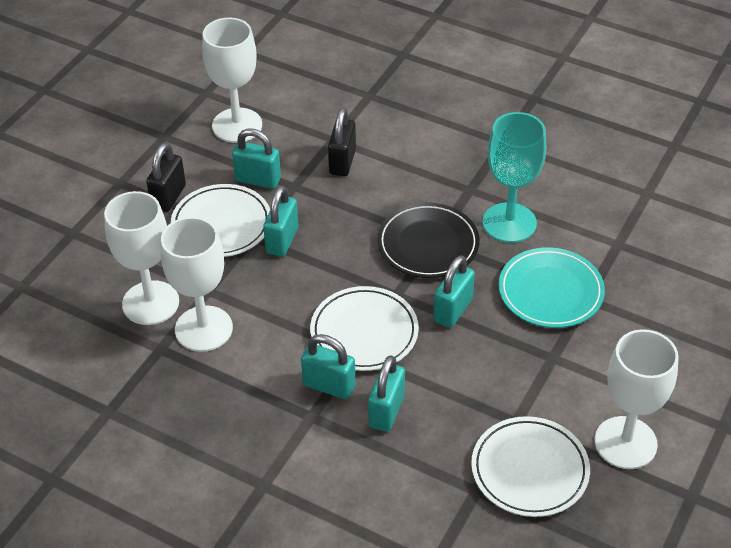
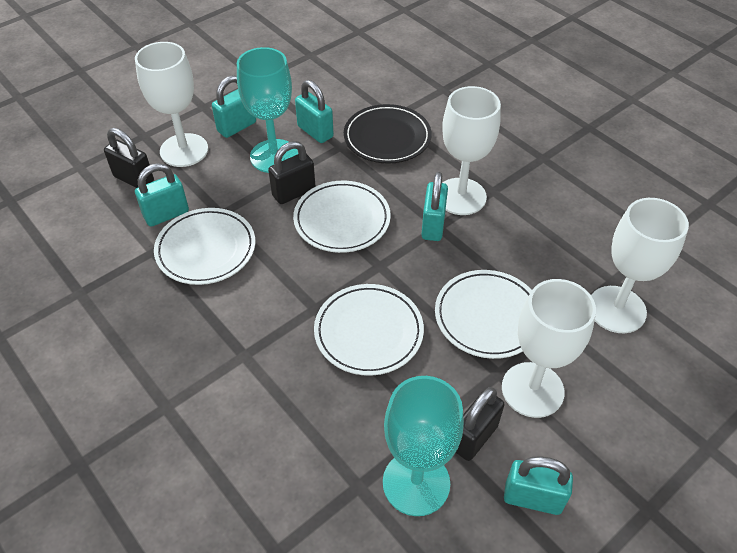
black padlock: 2 -> 3
turquoise goblet: 1 -> 2
turquoise plate: 1 -> 0
white plate: 3 -> 4

